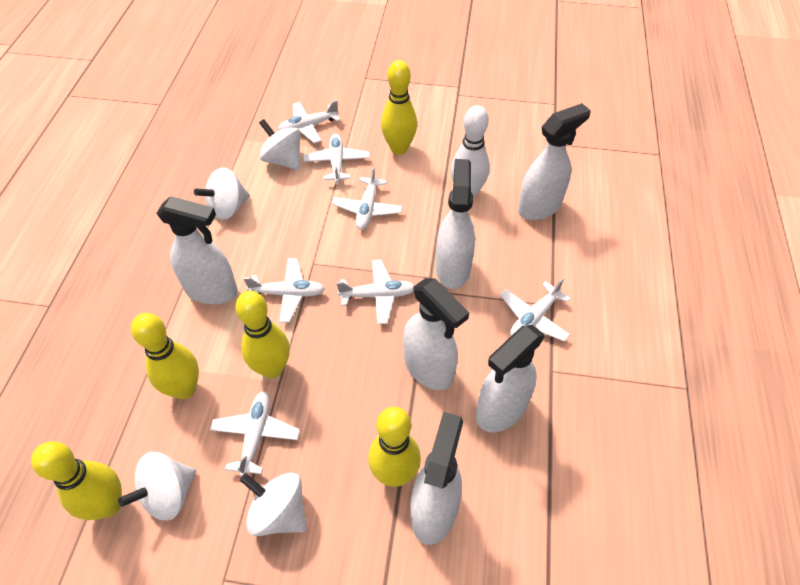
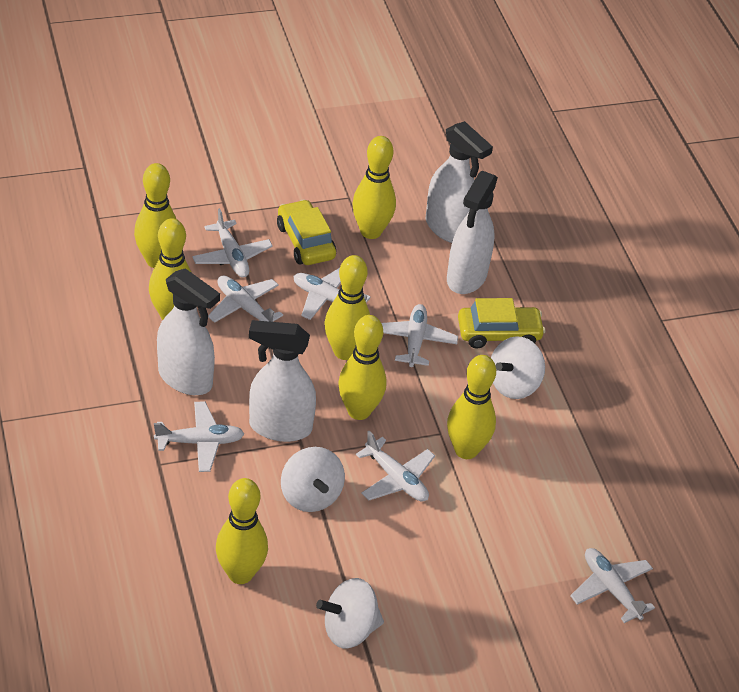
white bowling pin: 1 -> 0
white spinning top: 4 -> 3
white spray bottle: 6 -> 4
yellow bowling pin: 5 -> 7
yellow car: 0 -> 2

